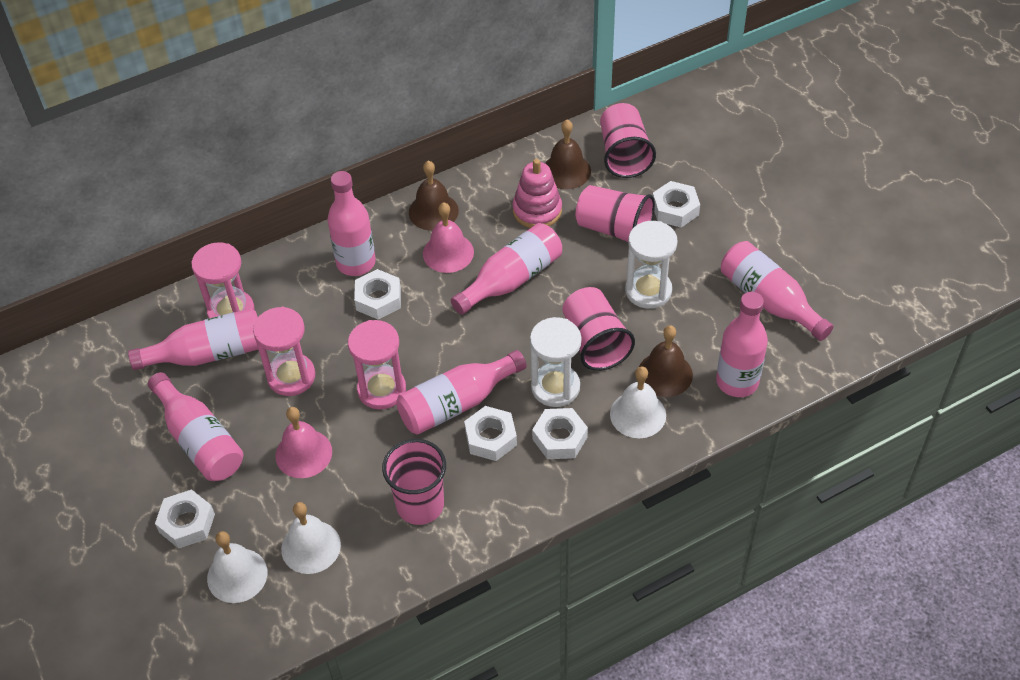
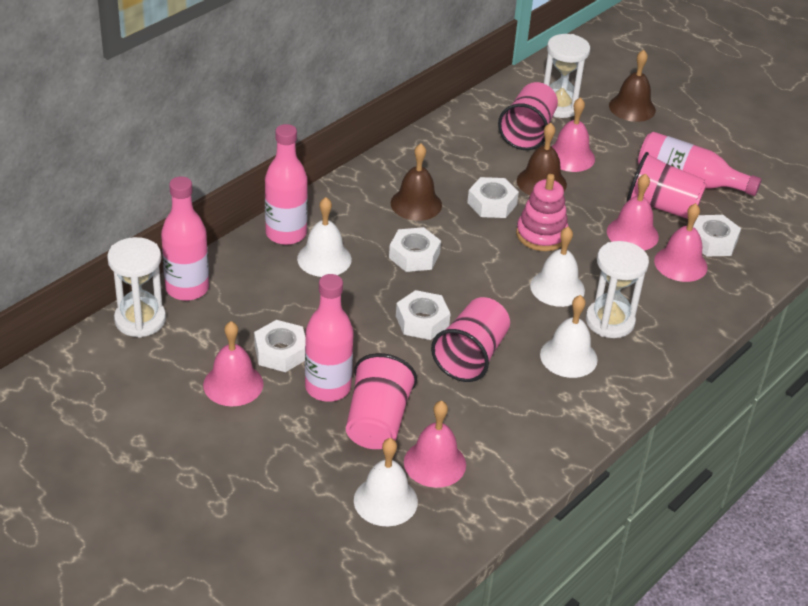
pink bell: 2 -> 5
pink bottle: 7 -> 4
pink hourglass: 3 -> 0
white bell: 3 -> 4
white hourglass: 2 -> 3

